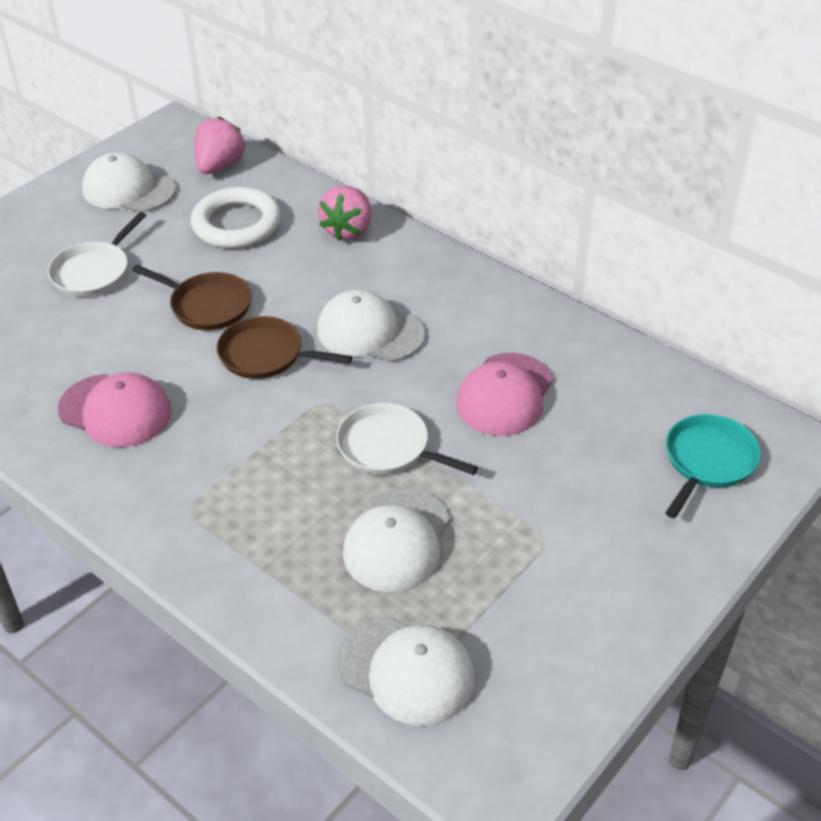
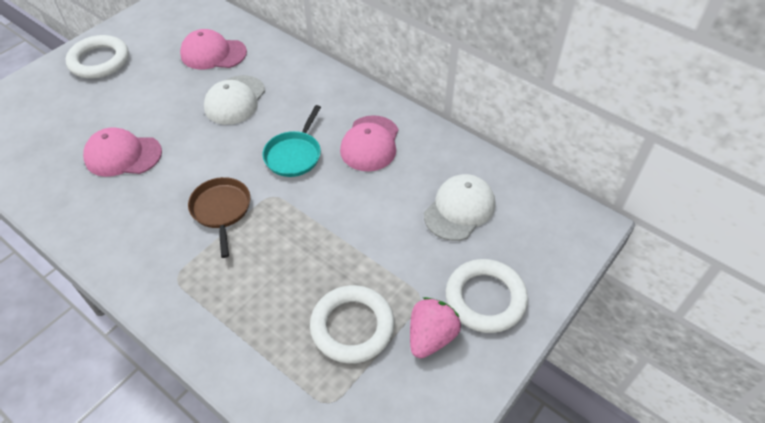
brown pan: 2 -> 1
pink cap: 2 -> 3
pink strawberry: 2 -> 1
white cap: 4 -> 2
white pan: 2 -> 0
white ring: 1 -> 3

